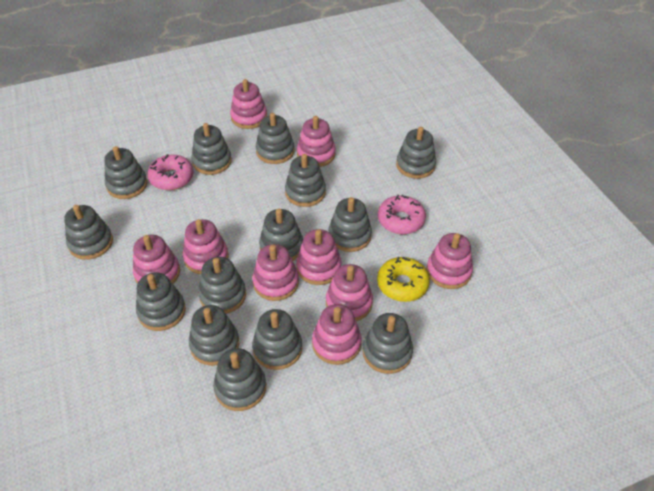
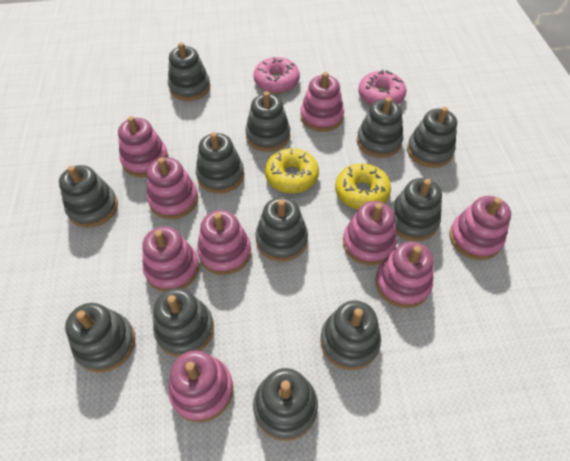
grey stacking toy: 14 -> 12
yellow donut: 1 -> 2

